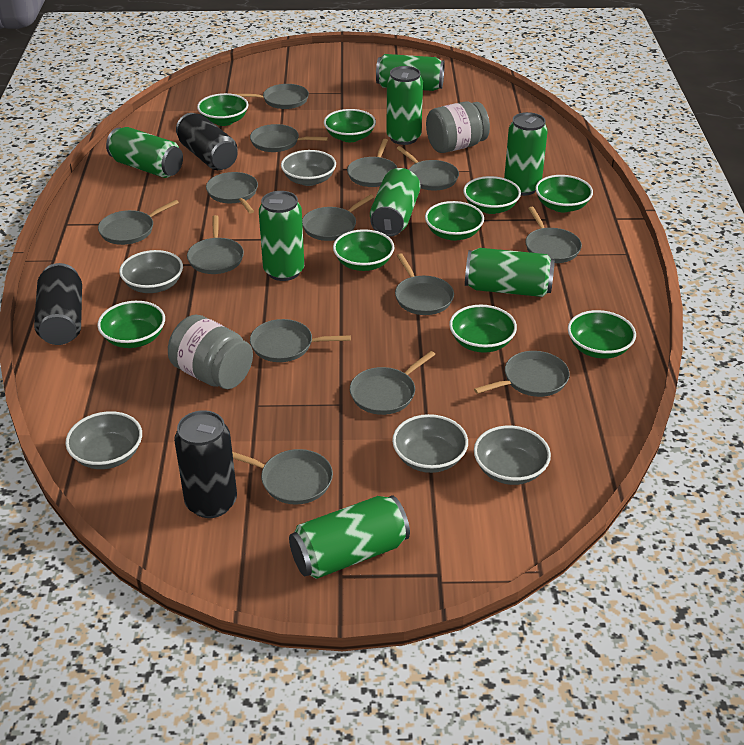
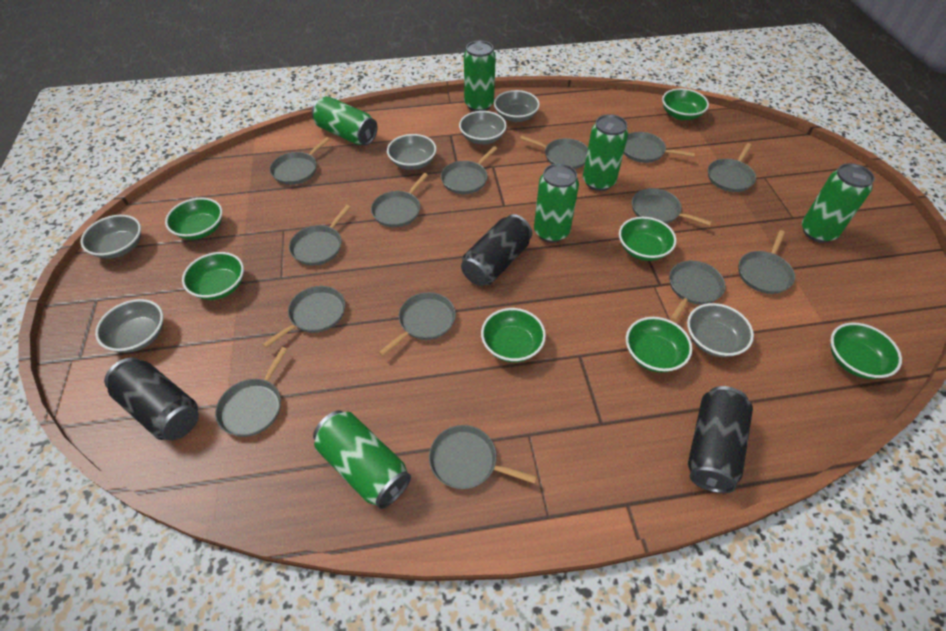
green bowl: 9 -> 7
green can: 8 -> 6
grey bowl: 5 -> 6
grey jar: 2 -> 0

